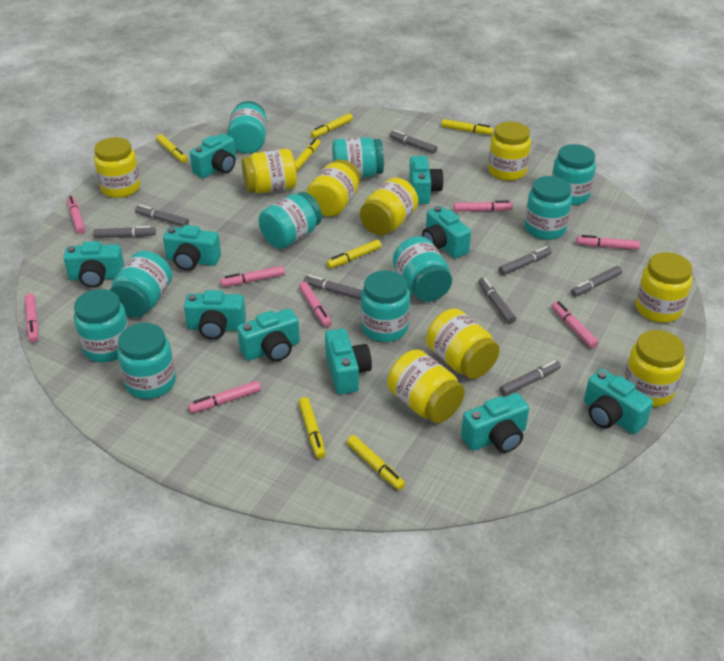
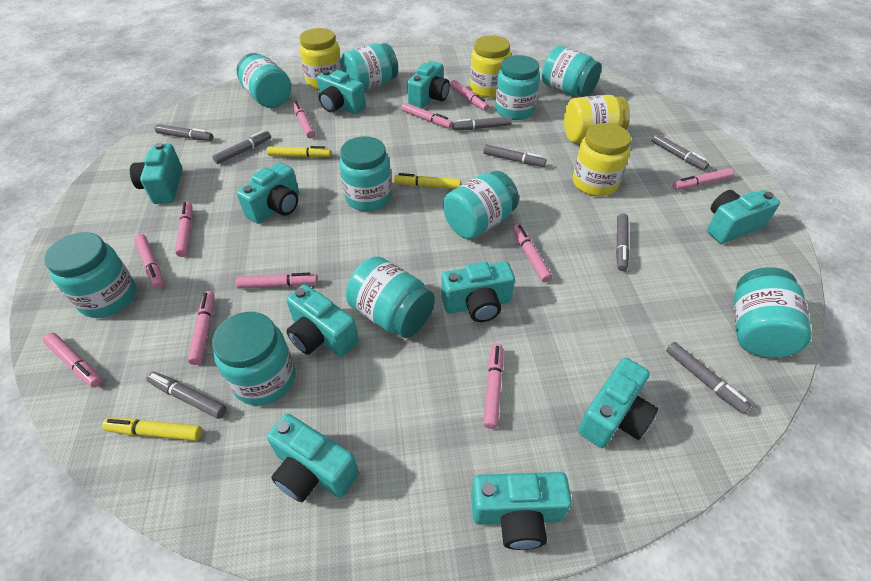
pink marker: 8 -> 11
yellow jar: 9 -> 4
yellow marker: 7 -> 3

